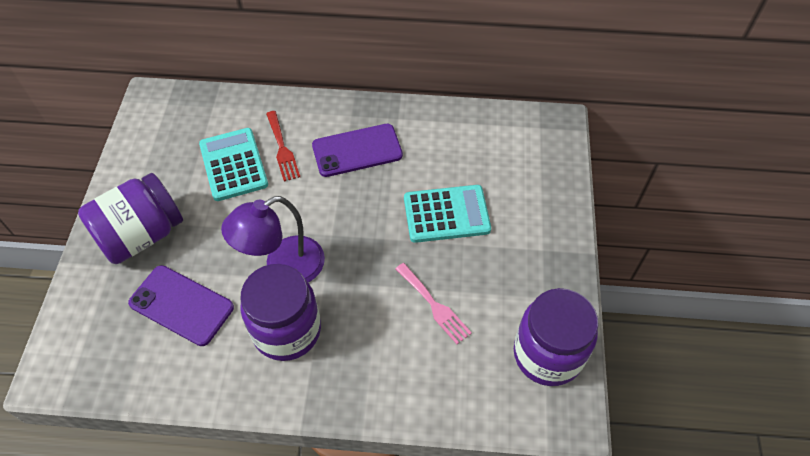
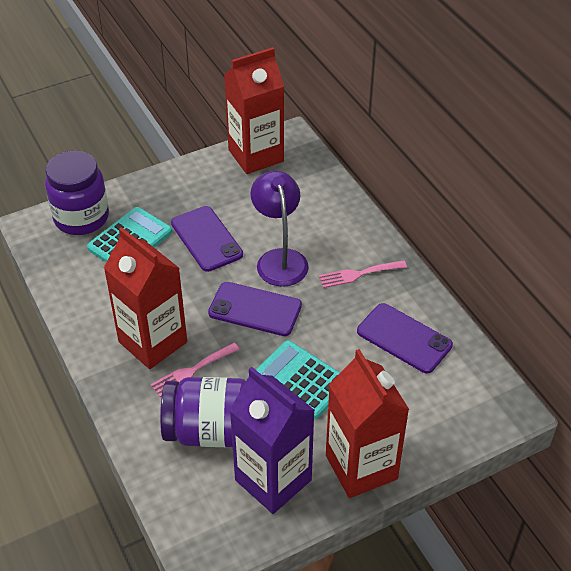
pink fork: 1 -> 2
purple carton: 0 -> 1
purple jar: 3 -> 2
purple phone: 2 -> 3
red carton: 0 -> 3
red fork: 1 -> 0

